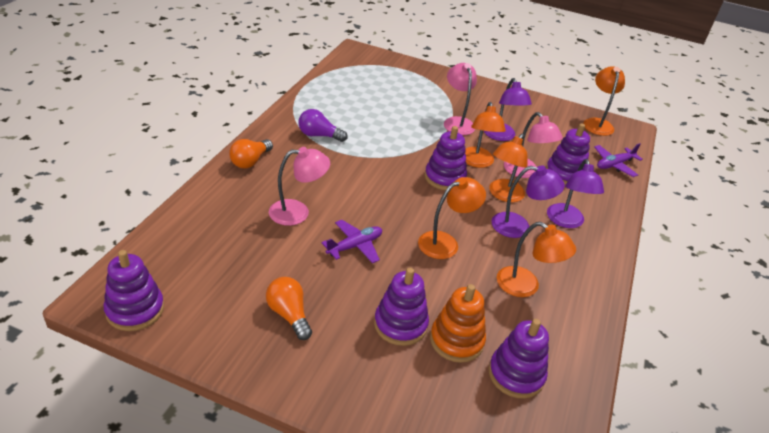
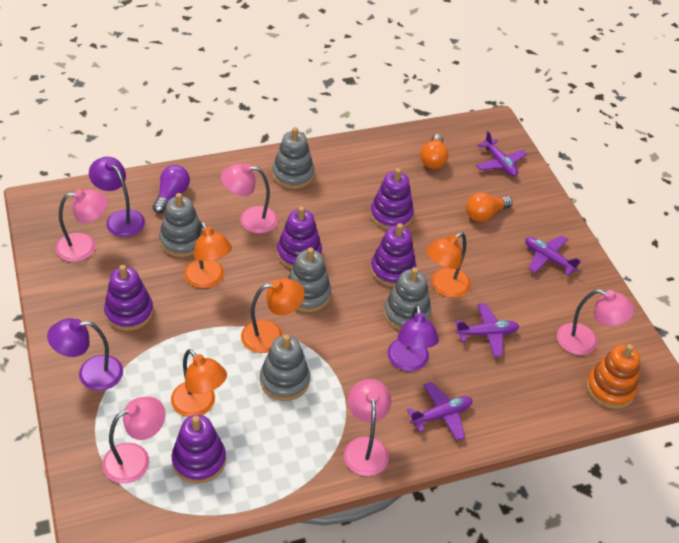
grey stacking toy: 0 -> 5
orange lamp: 5 -> 4
pink lamp: 3 -> 5
purple plane: 2 -> 4

